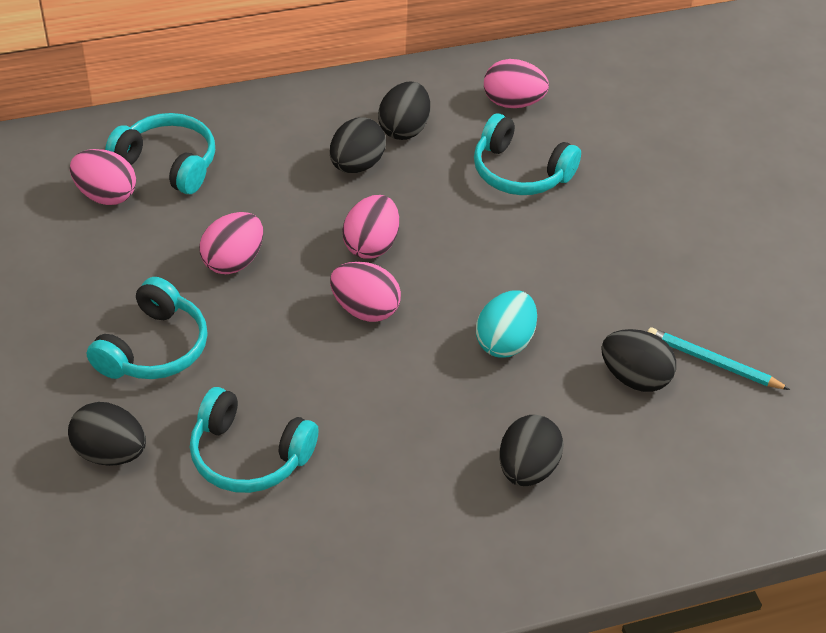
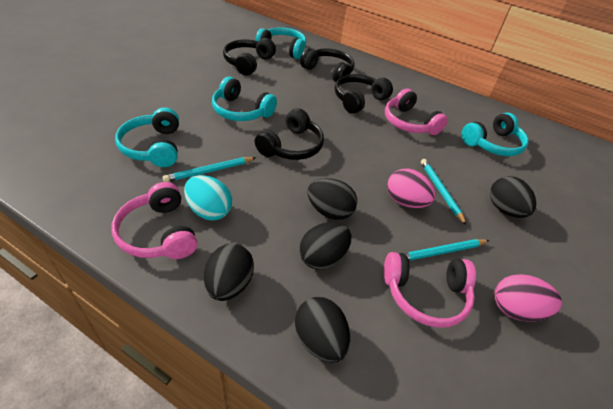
black headphones: 0 -> 4
pink egg: 5 -> 2
pink headphones: 0 -> 3
turquoise pencil: 1 -> 3

